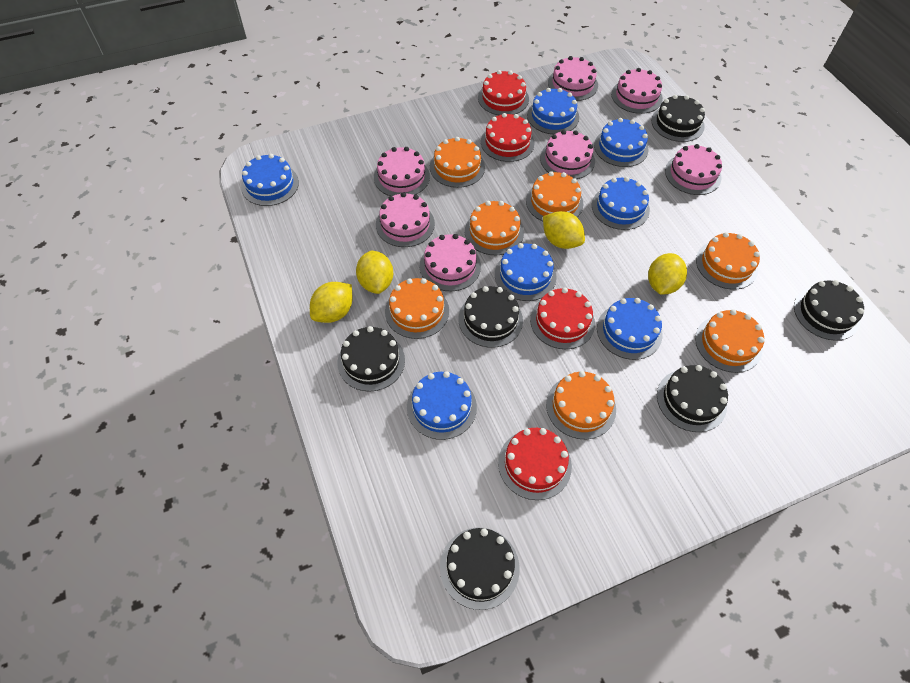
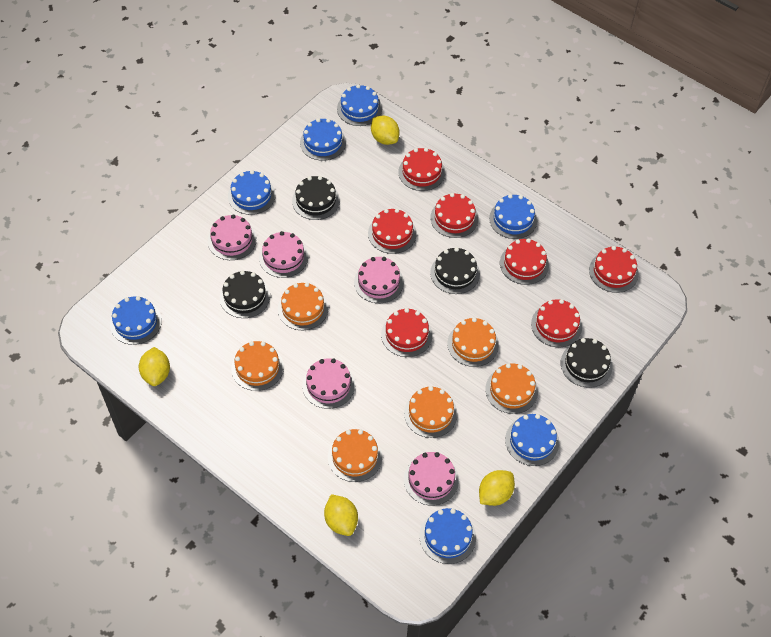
black cake: 6 -> 4
orange cake: 7 -> 6
pink cake: 7 -> 5
red cake: 4 -> 7

